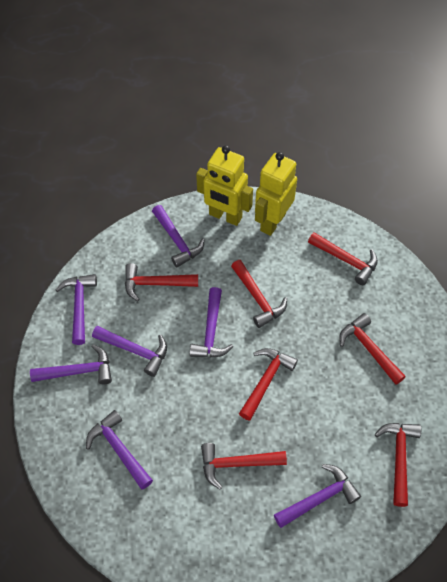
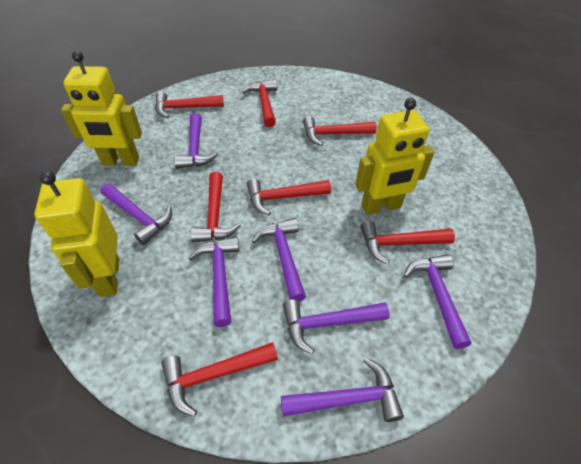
yellow robot: 2 -> 3

